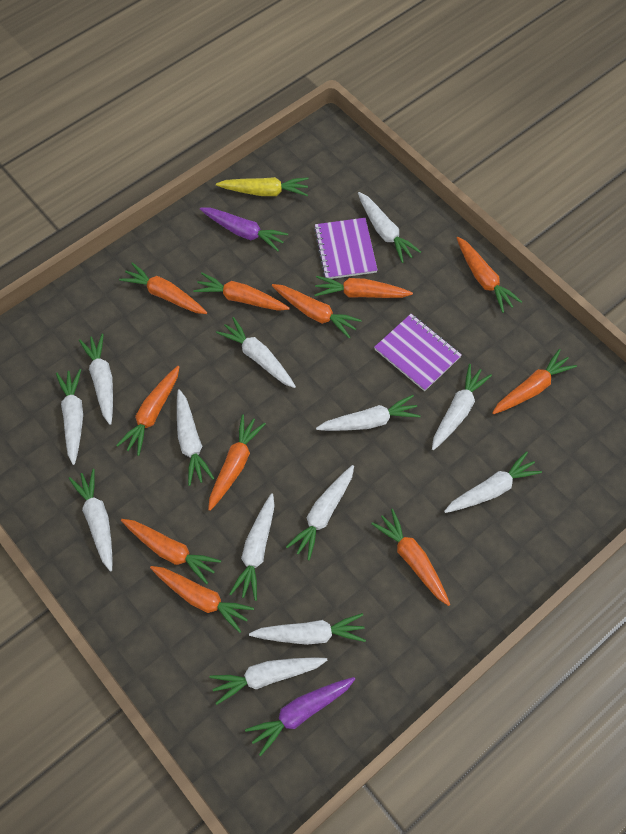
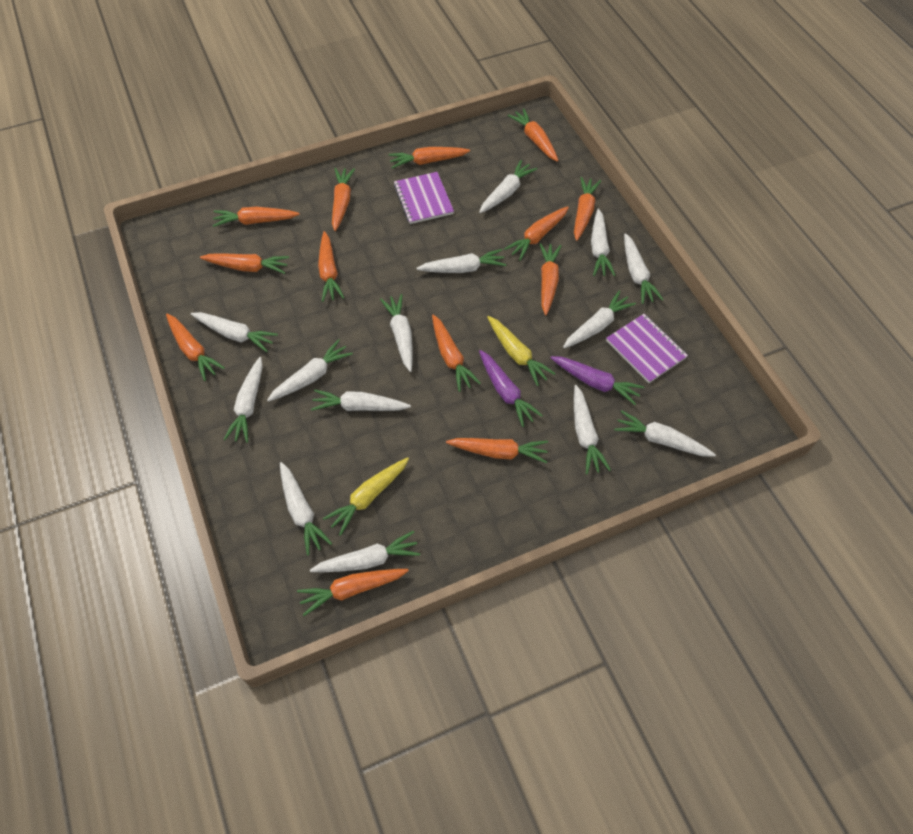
orange carrot: 11 -> 13
white carrot: 13 -> 14
yellow carrot: 1 -> 2

